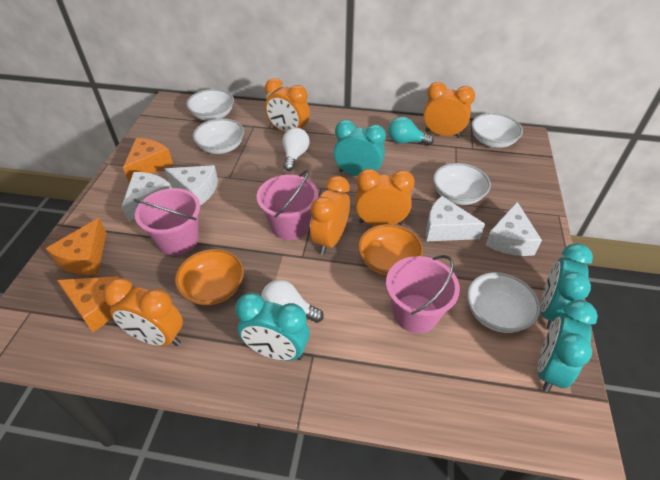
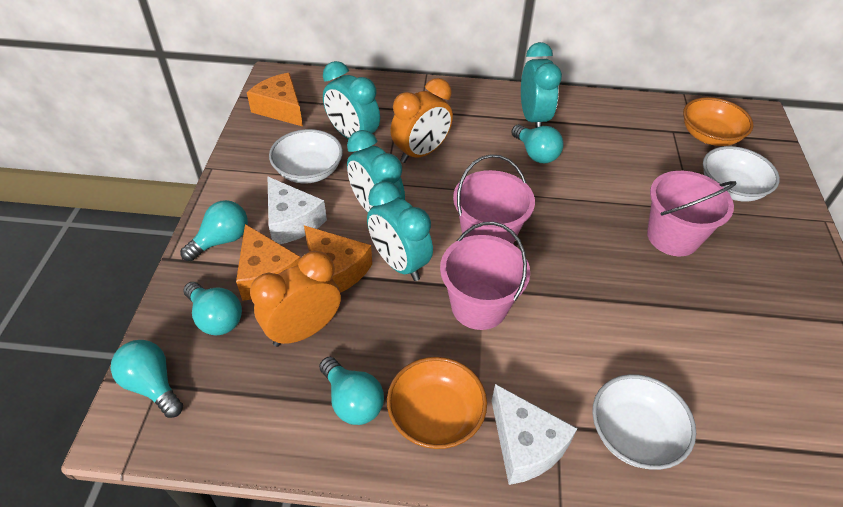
orange clock: 5 -> 2
turquoise light bulb: 1 -> 5
white bowl: 5 -> 3
white cheese: 4 -> 2
white light bulb: 2 -> 0

